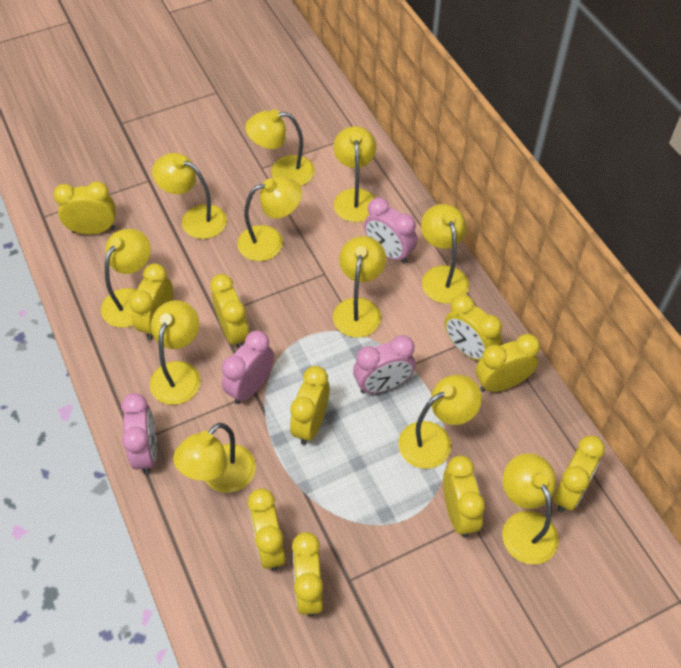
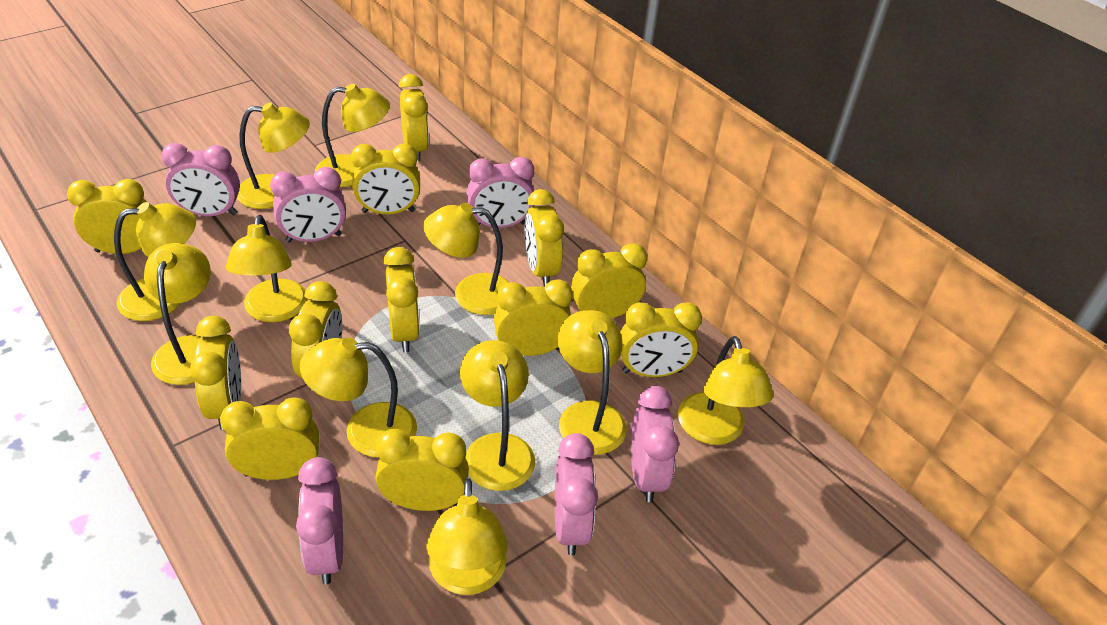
pink clock: 4 -> 6
yellow clock: 10 -> 12

